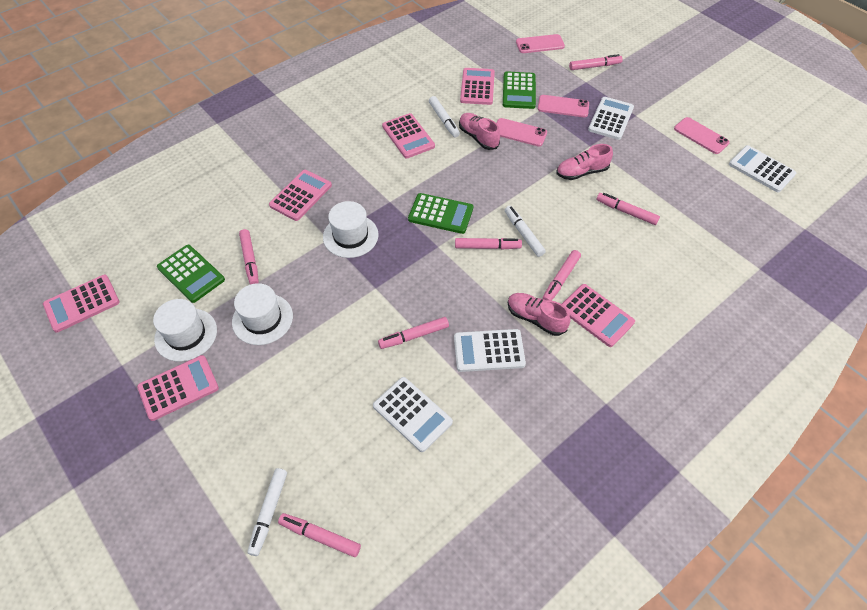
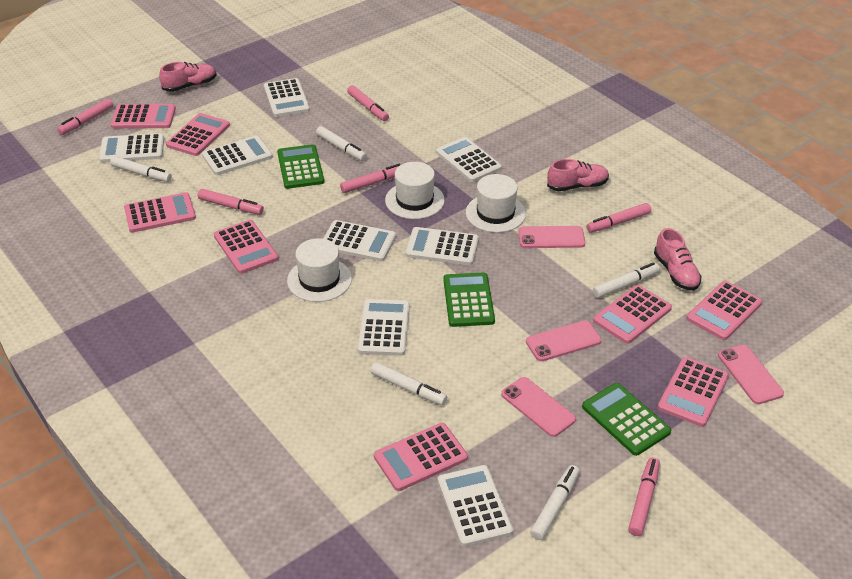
pink calculator: 6 -> 8
pink marker: 7 -> 6
white calculator: 4 -> 8
white marker: 3 -> 5

